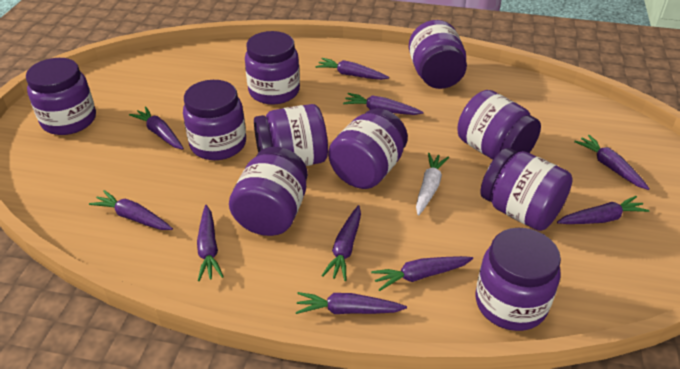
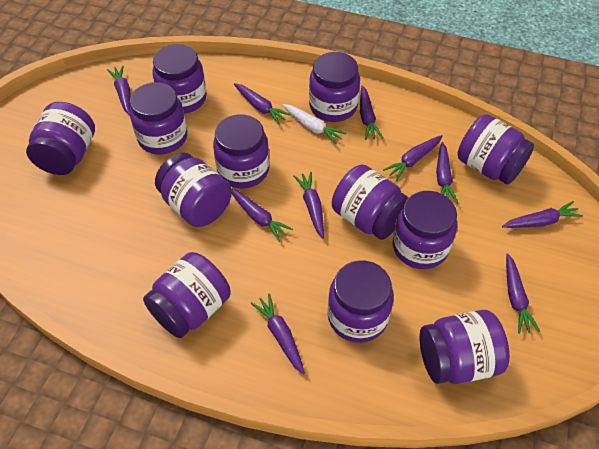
purple jar: 10 -> 12

